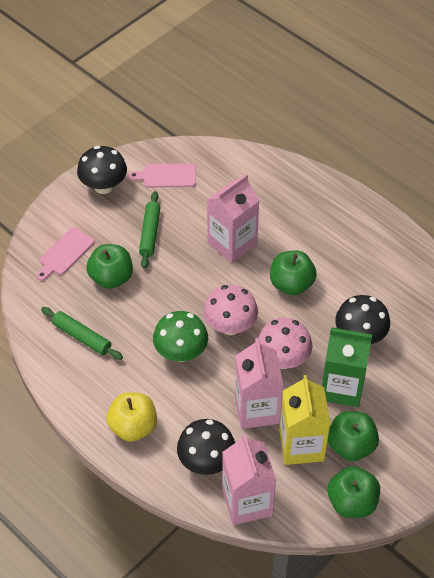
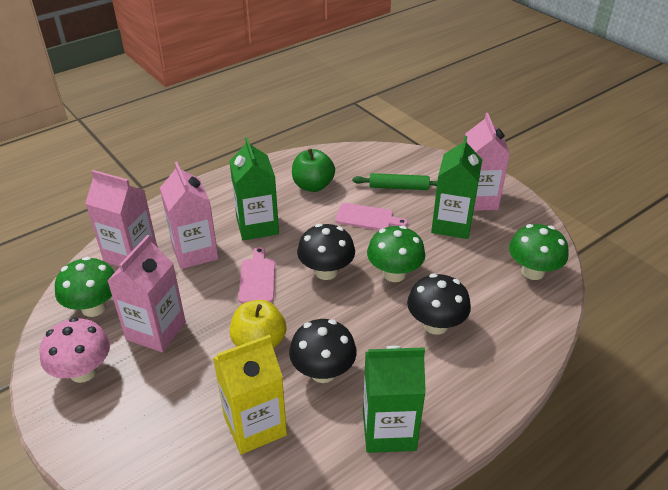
green apple: 4 -> 1
green carton: 1 -> 3
green mushroom: 1 -> 3
green rolling pin: 2 -> 1
pink carton: 3 -> 4
pink mushroom: 2 -> 1

